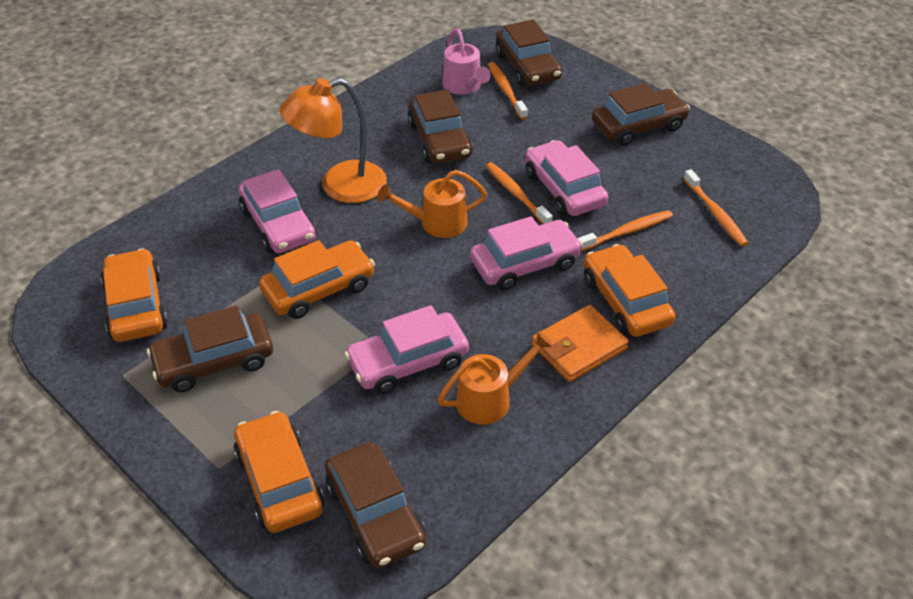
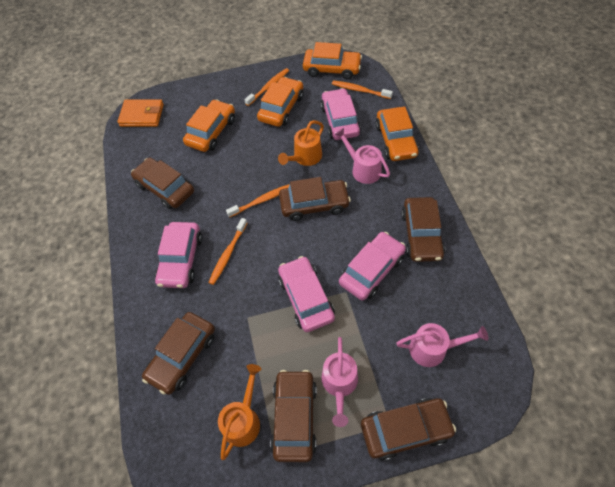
brown car: 5 -> 6
orange lamp: 1 -> 0
pink watering can: 1 -> 3

